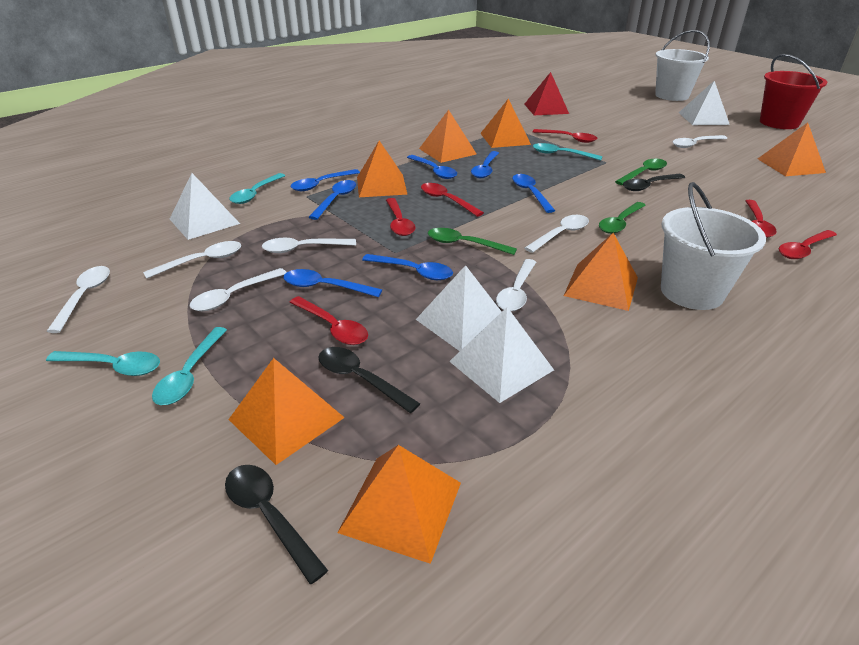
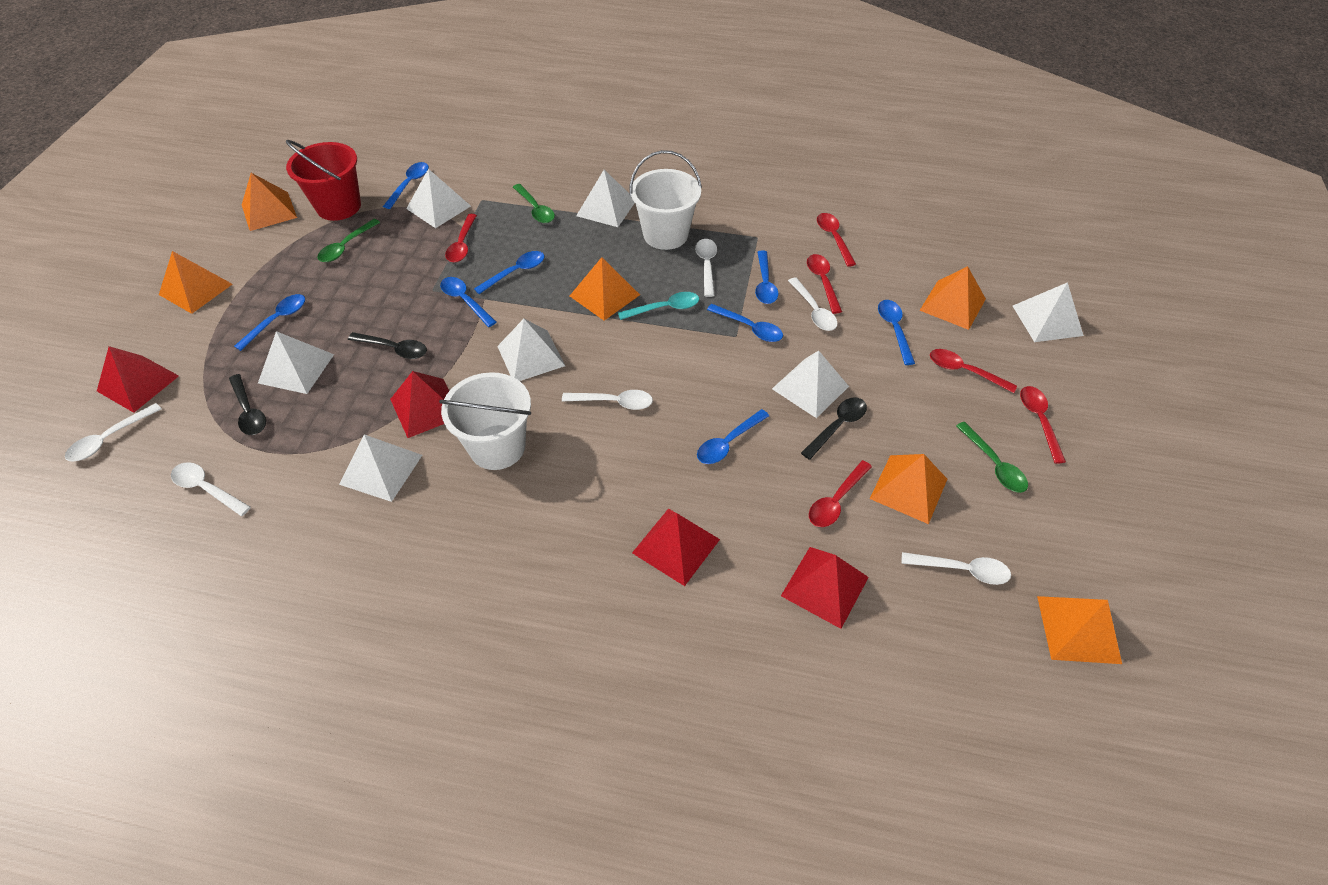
blue spoon: 7 -> 8
orange pyramid: 7 -> 6
red pyramid: 1 -> 4
turquoise spoon: 4 -> 1
white pyramid: 4 -> 7
white spoon: 7 -> 6

